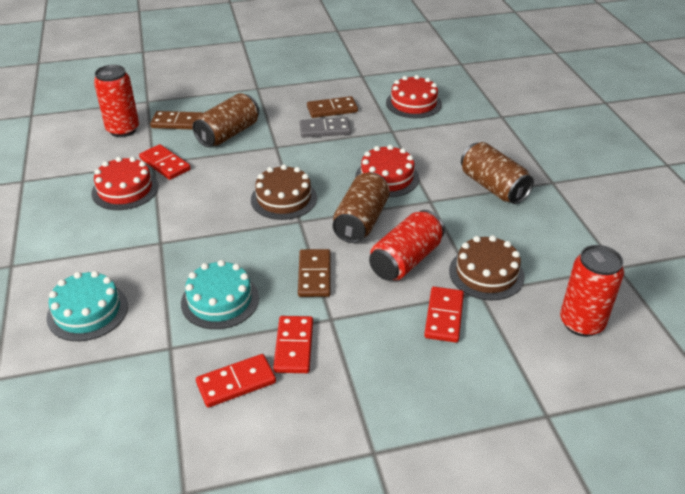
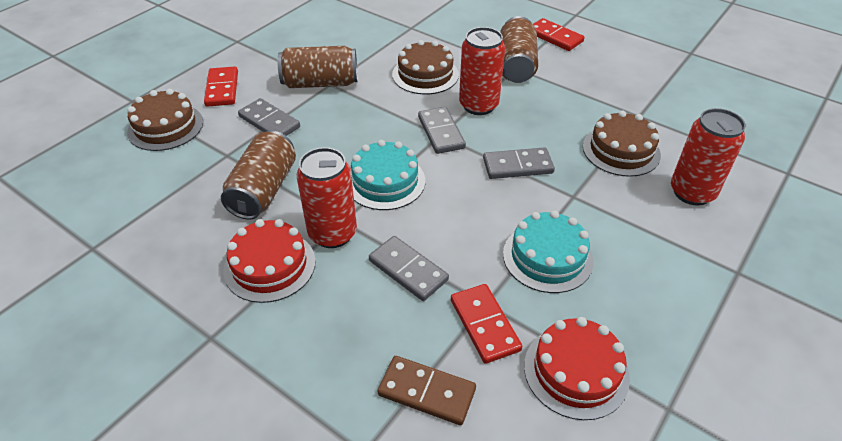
brown cake: 2 -> 3
brown domino: 3 -> 1
grey domino: 1 -> 4
red cake: 3 -> 2
red domino: 4 -> 3

